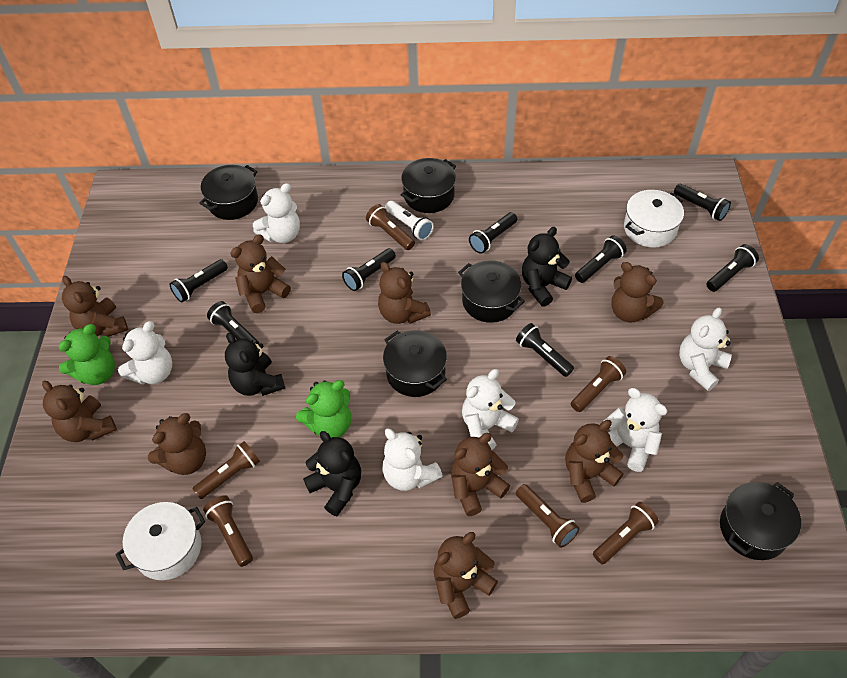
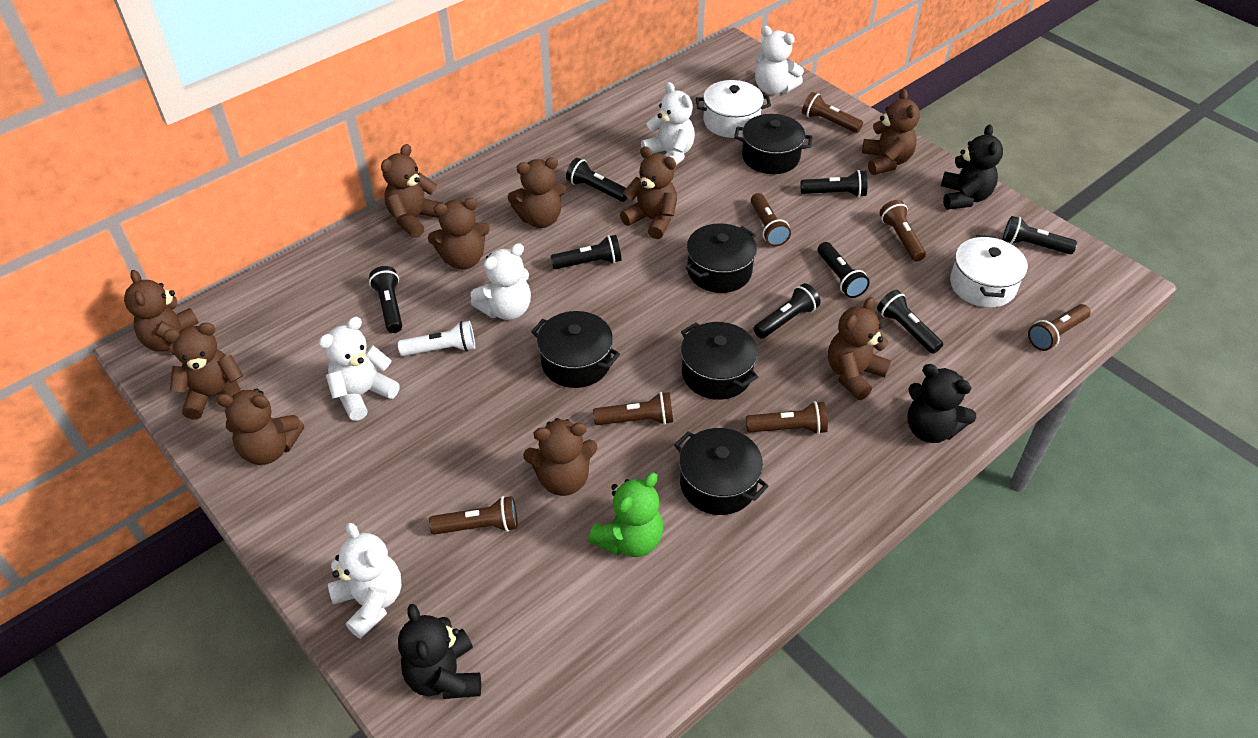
brown flashlight: 6 -> 7
brown teddy bear: 9 -> 10
green teddy bear: 2 -> 1
white teddy bear: 6 -> 5

